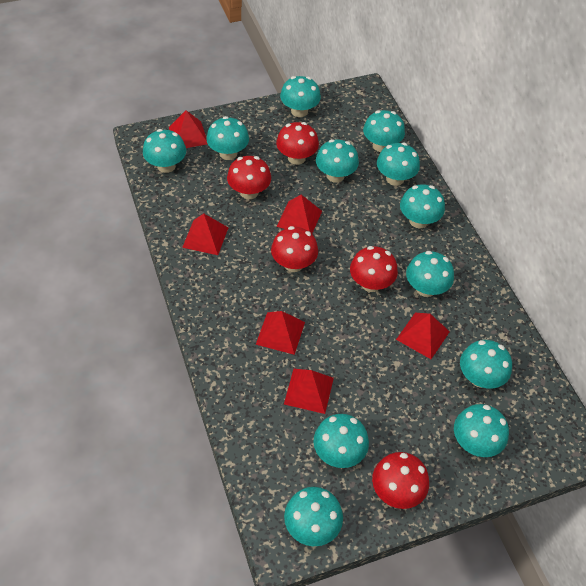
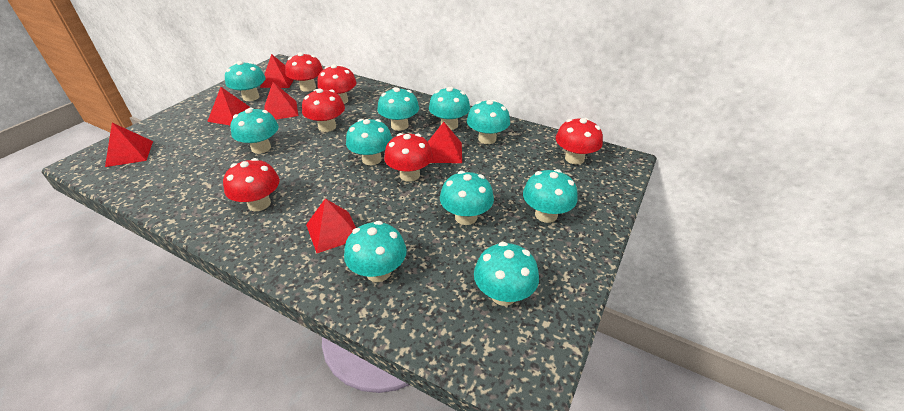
red mushroom: 5 -> 6
turquoise mushroom: 12 -> 10

